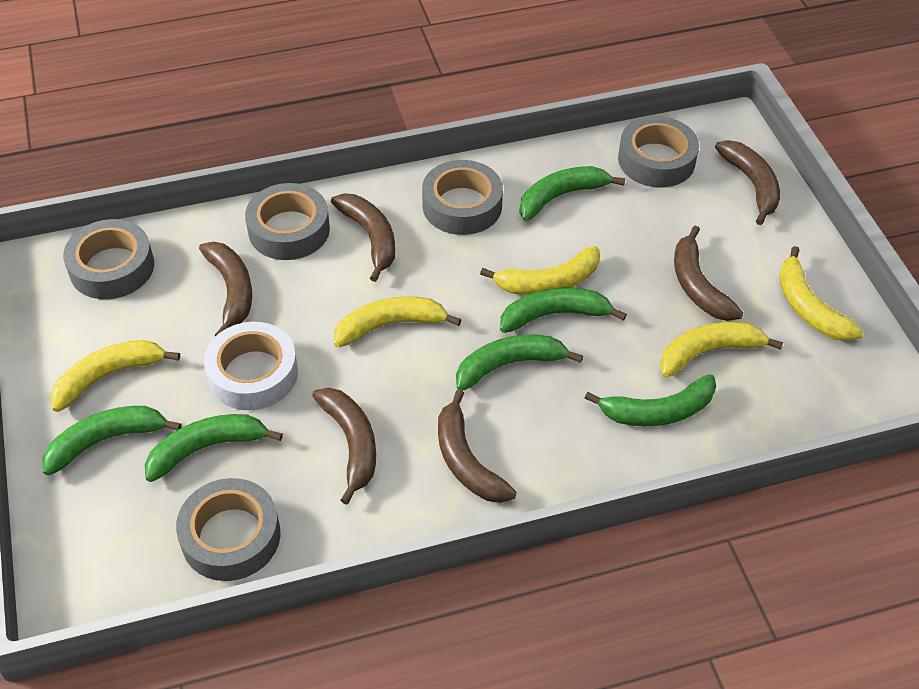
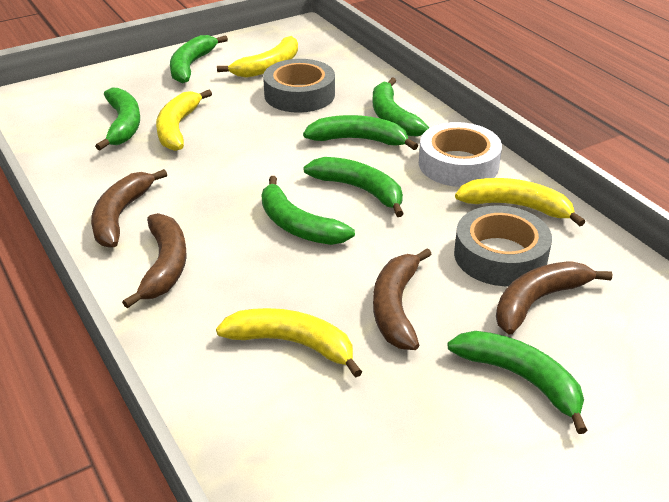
brown banana: 6 -> 4
green banana: 6 -> 7
grey tape: 5 -> 2
yellow banana: 5 -> 4

